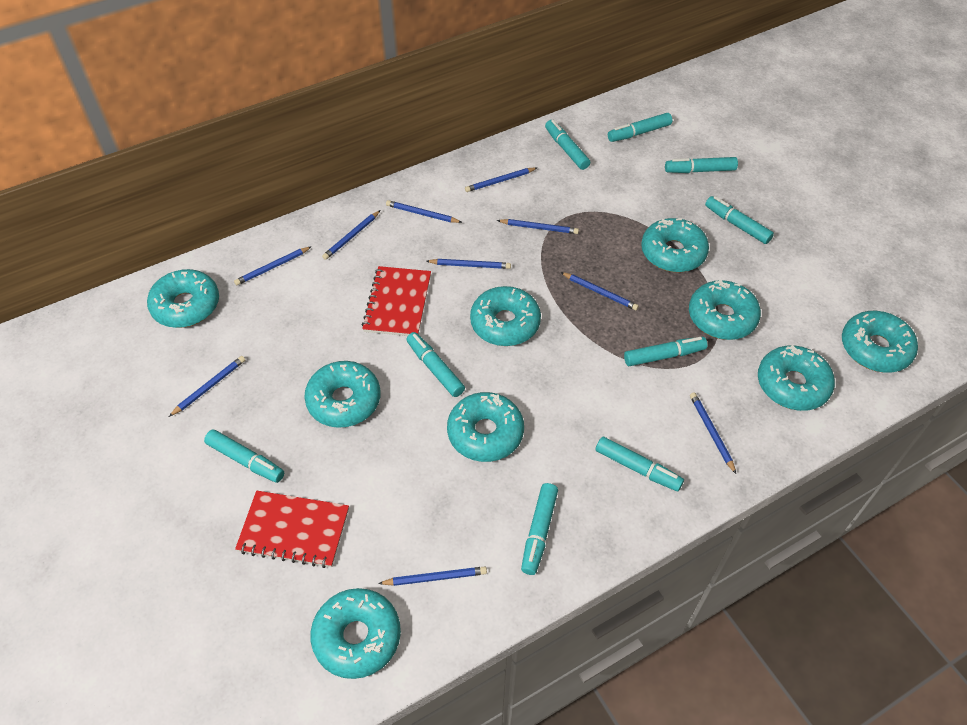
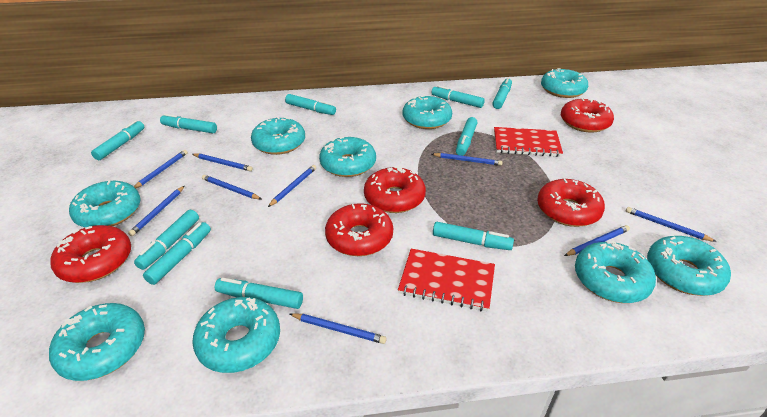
blue pencil: 10 -> 9
red donut: 0 -> 5
turquoise marker: 9 -> 10

